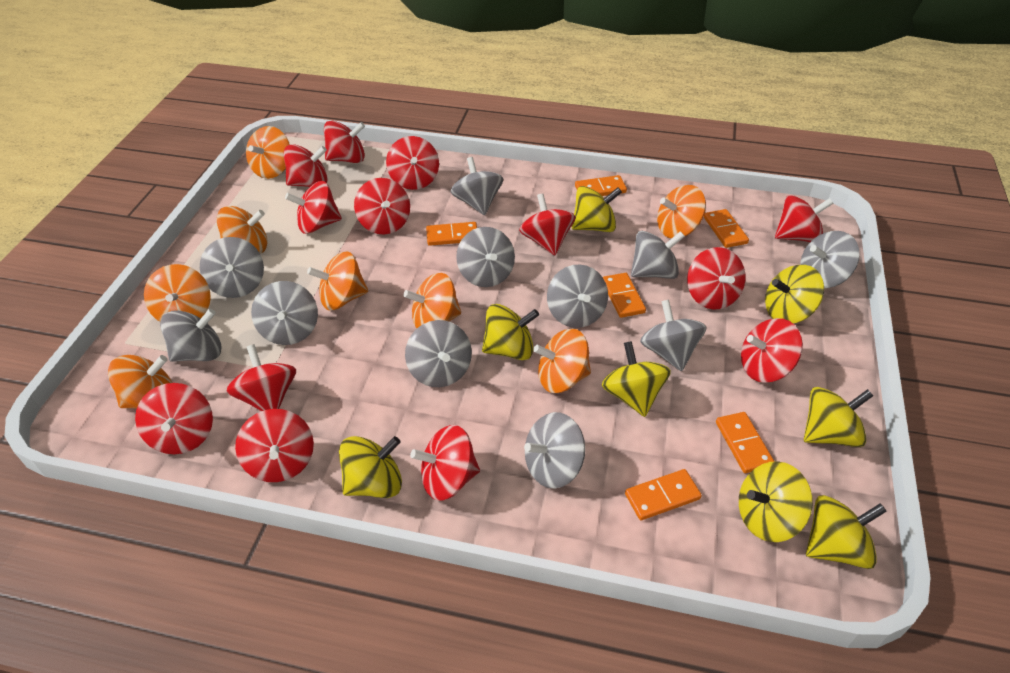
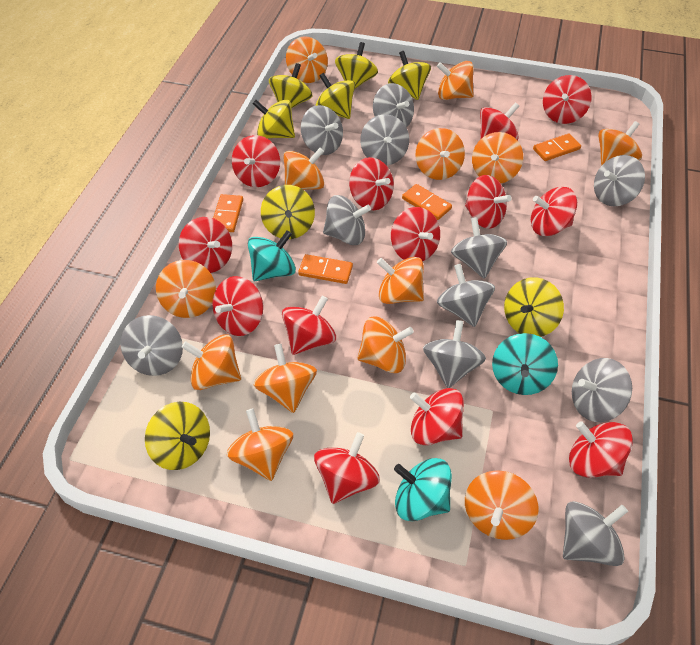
orange domino: 6 -> 4
orange spinning top: 8 -> 13
turquoise spinning top: 0 -> 3

